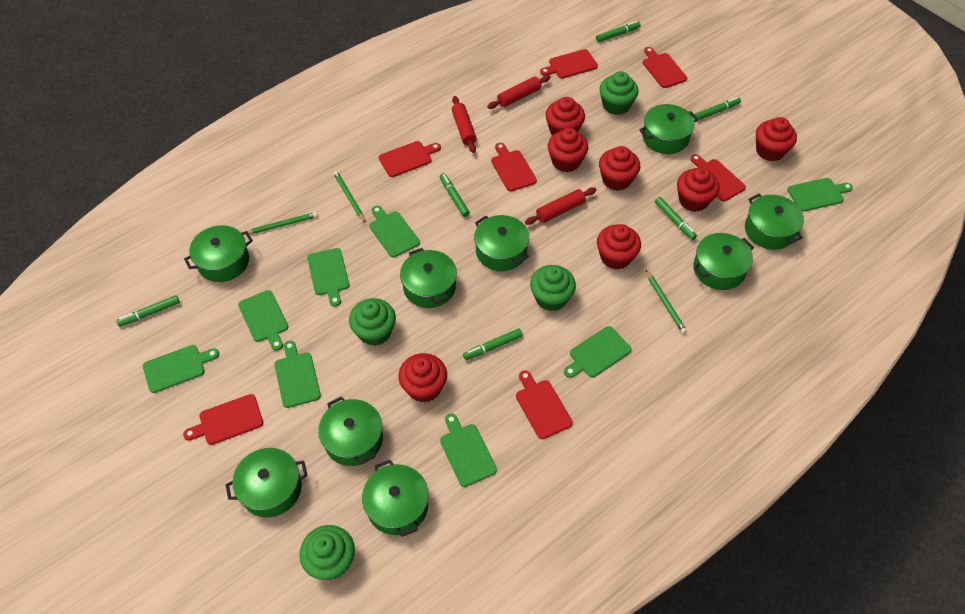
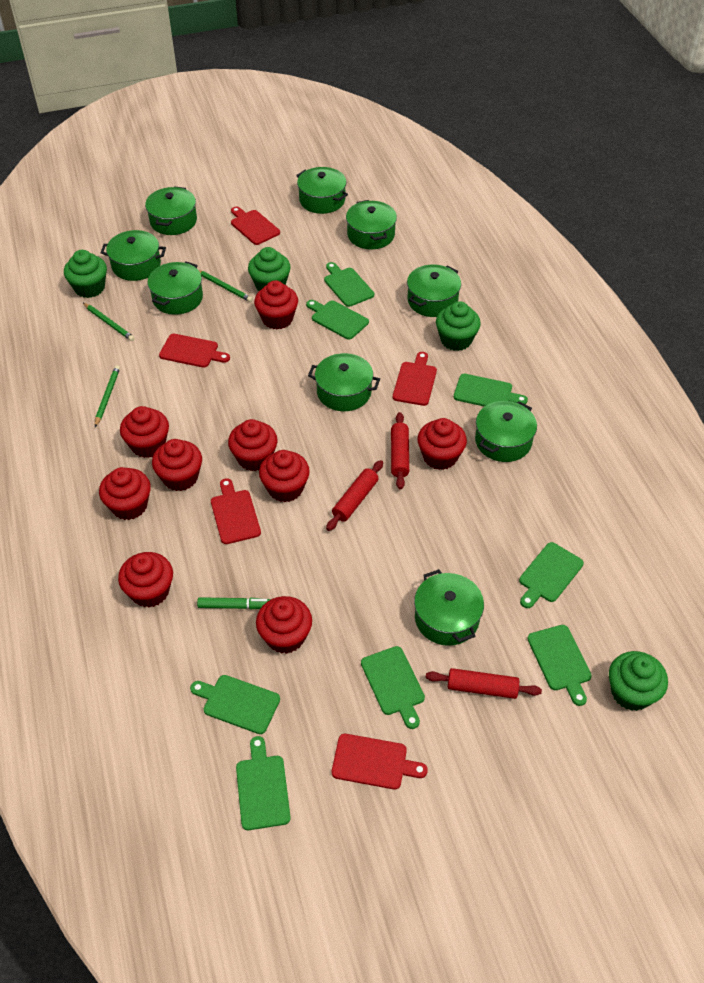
green marker: 6 -> 1
red cupcake: 7 -> 9
red cutting board: 7 -> 5

